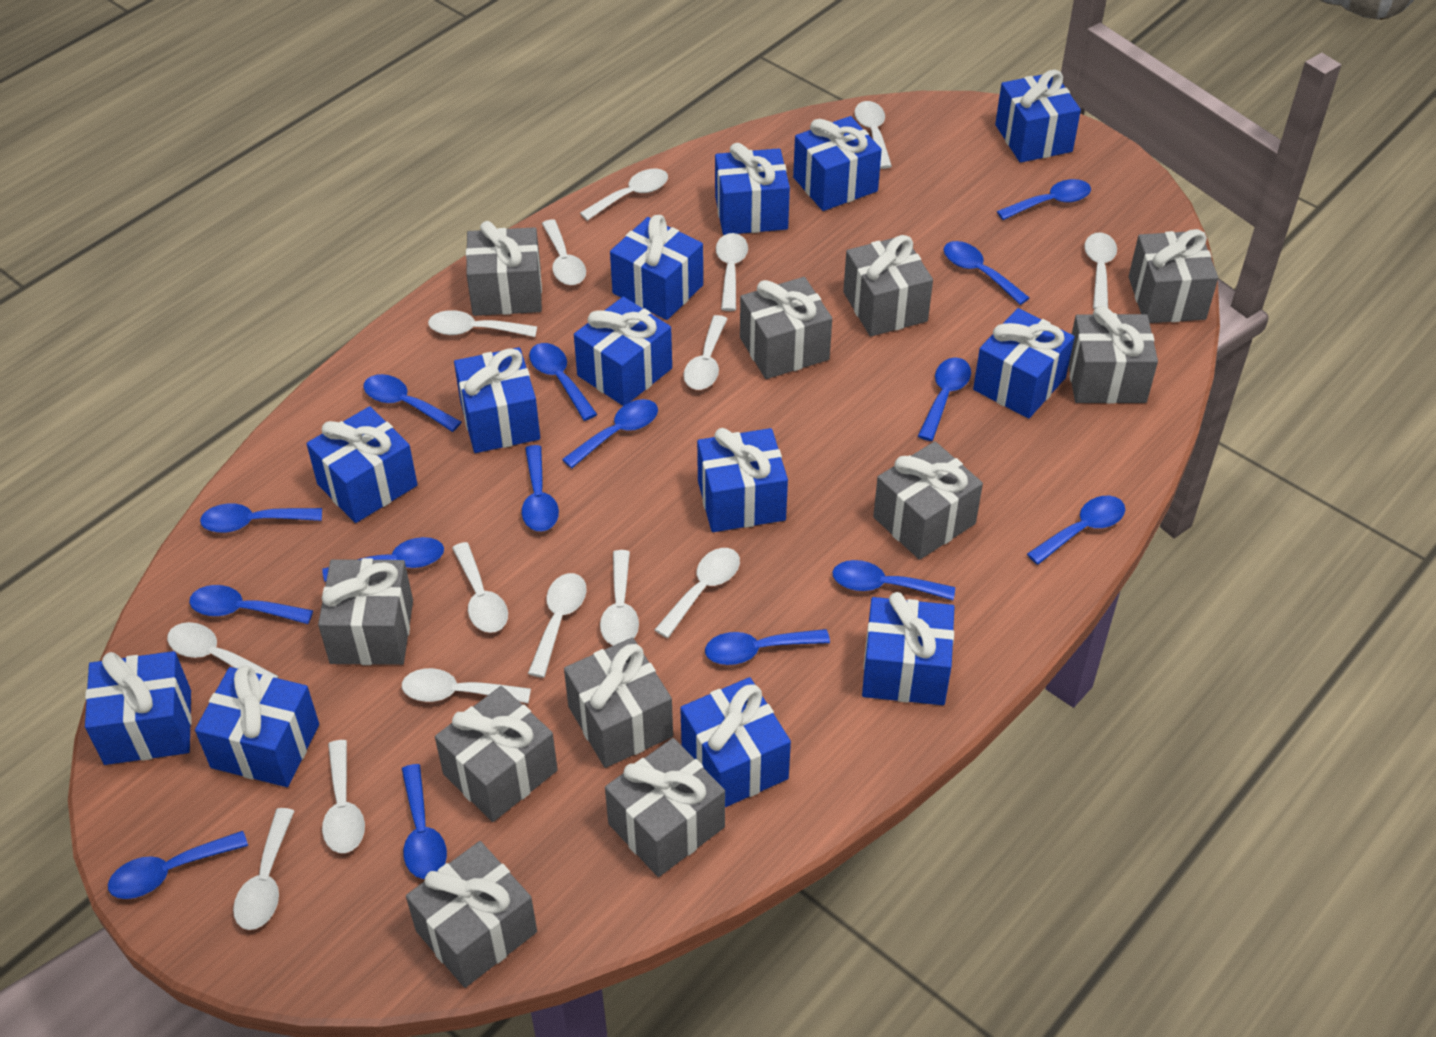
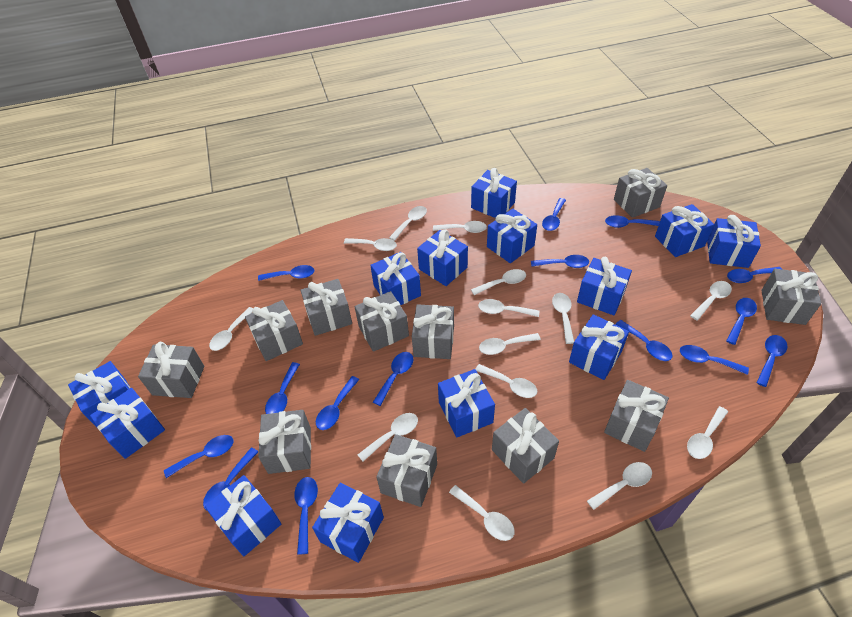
white spoon: 15 -> 14

